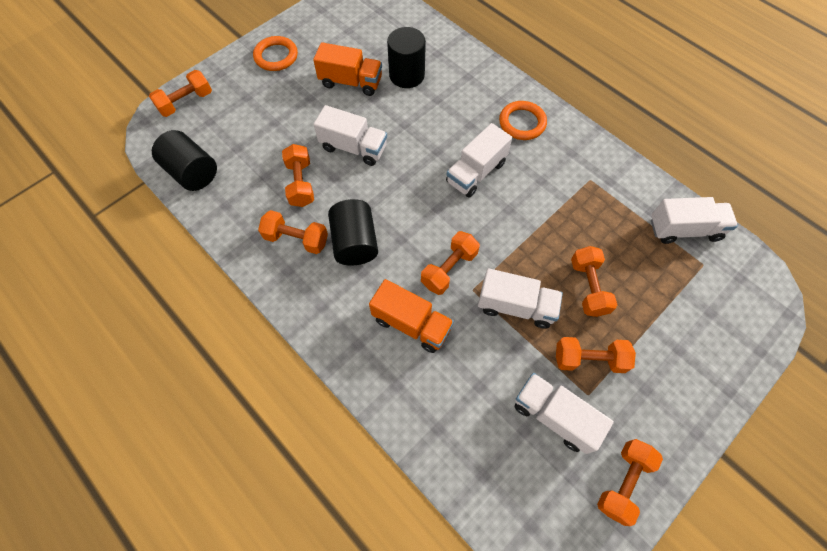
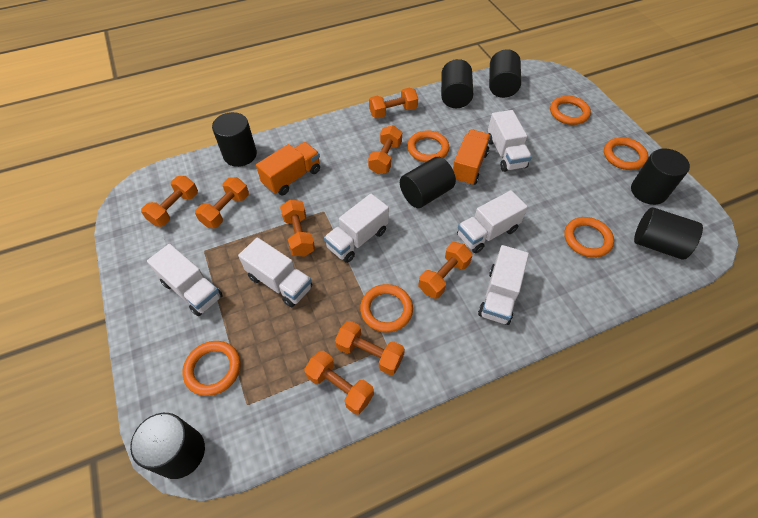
black cylinder: 3 -> 7
orange dumbbell: 7 -> 8
orange ring: 2 -> 6
white truck: 5 -> 6

